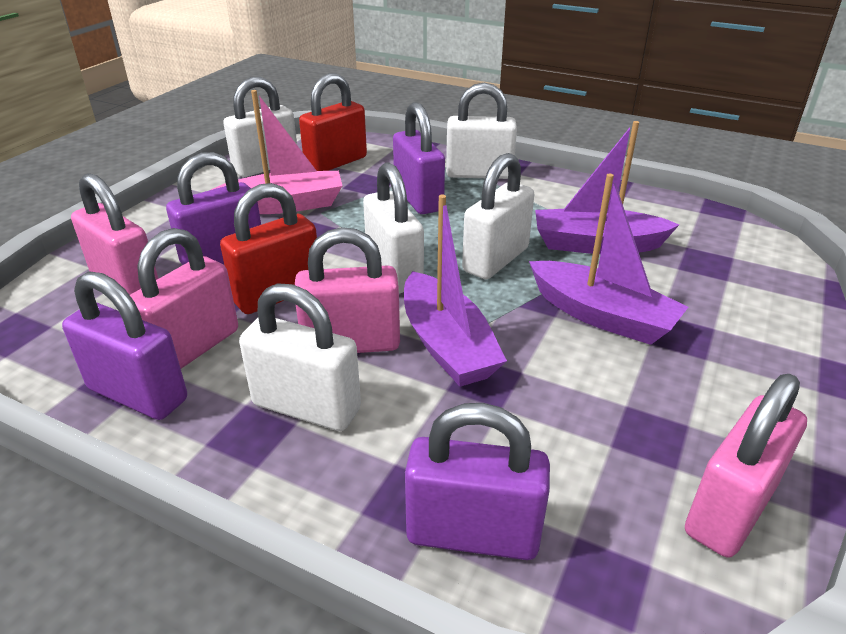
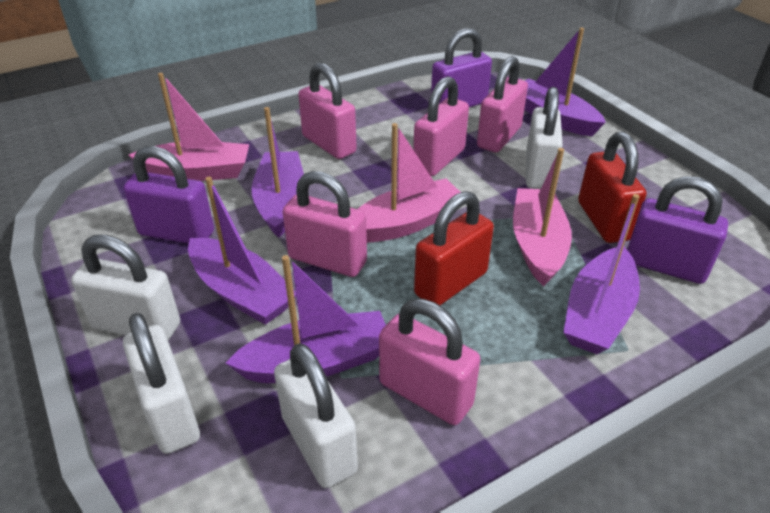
pink boat: 1 -> 3
pink padlock: 4 -> 5
purple boat: 3 -> 5
purple padlock: 4 -> 3
white padlock: 5 -> 4

